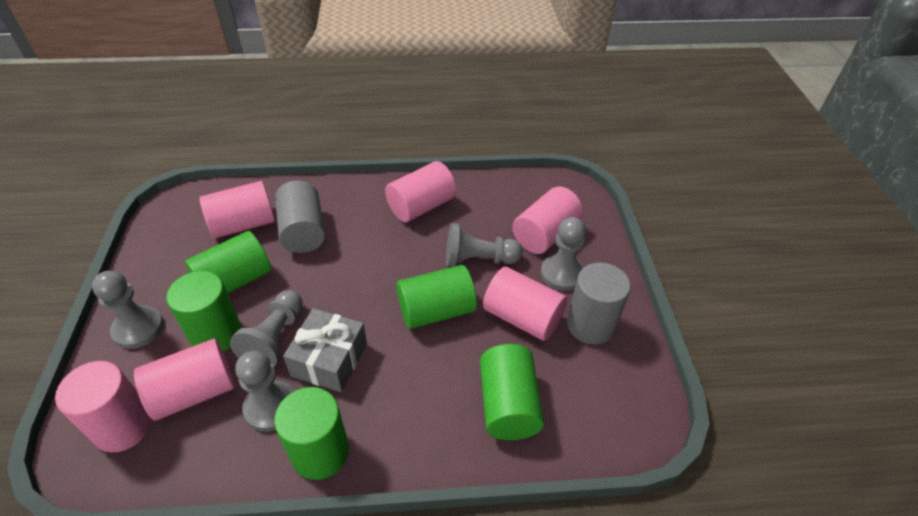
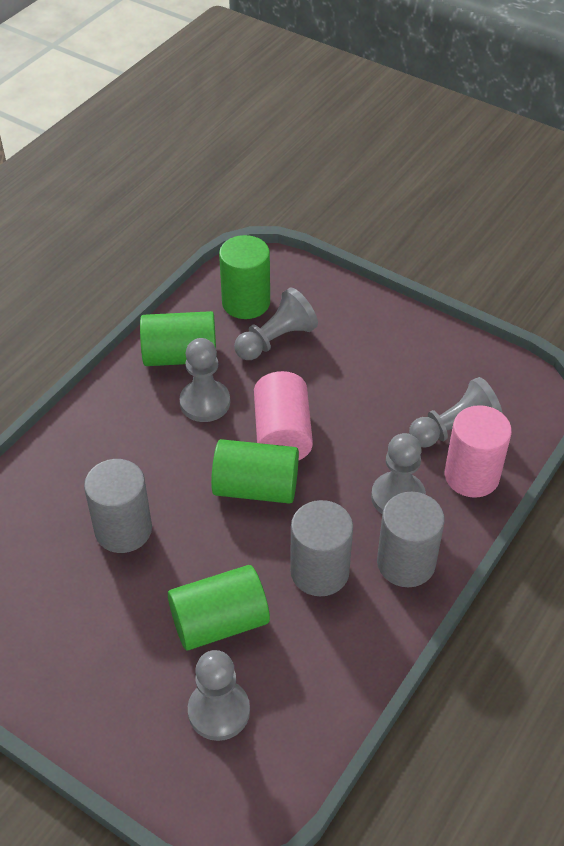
green cylinder: 5 -> 4
grey cylinder: 2 -> 3
grey gift: 1 -> 0
pink cylinder: 6 -> 2

